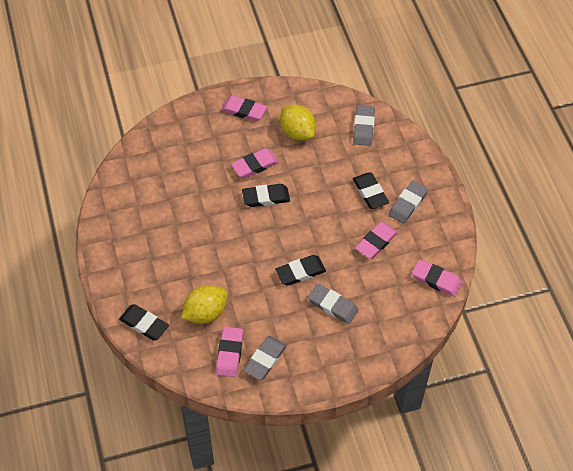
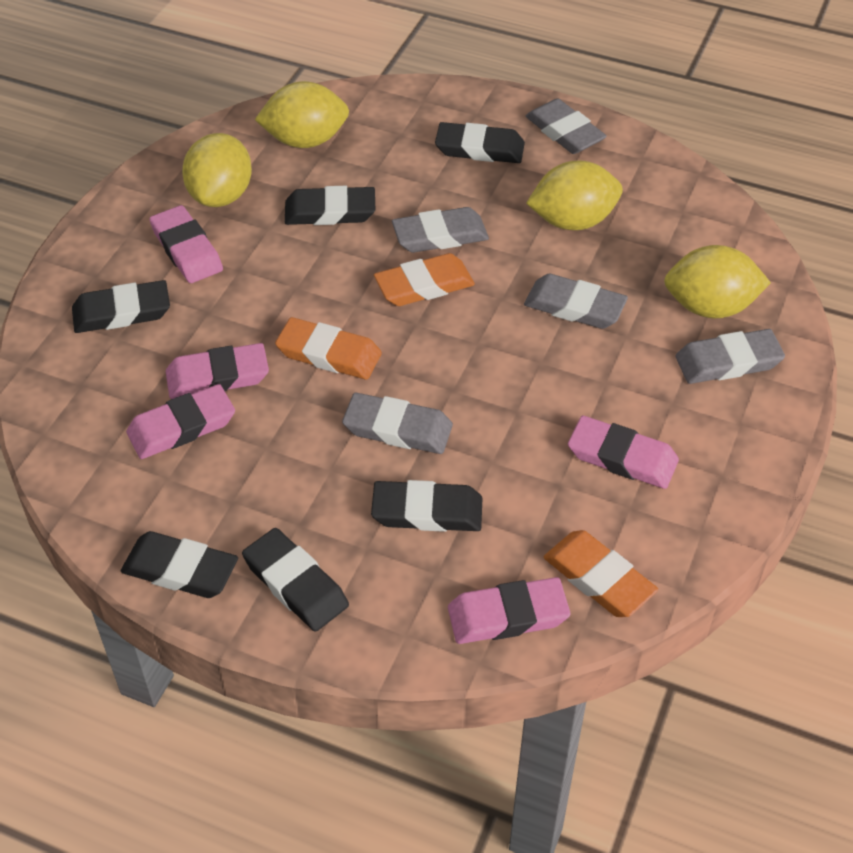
black eraser: 4 -> 6
grey eraser: 4 -> 5
orange eraser: 0 -> 3
yellow lemon: 2 -> 4

